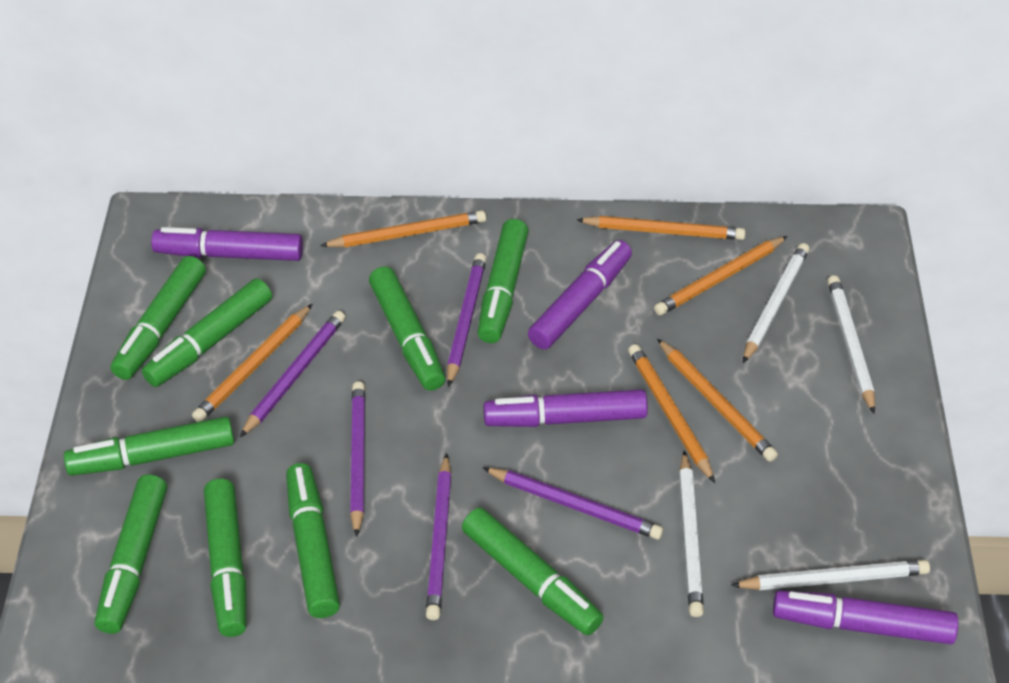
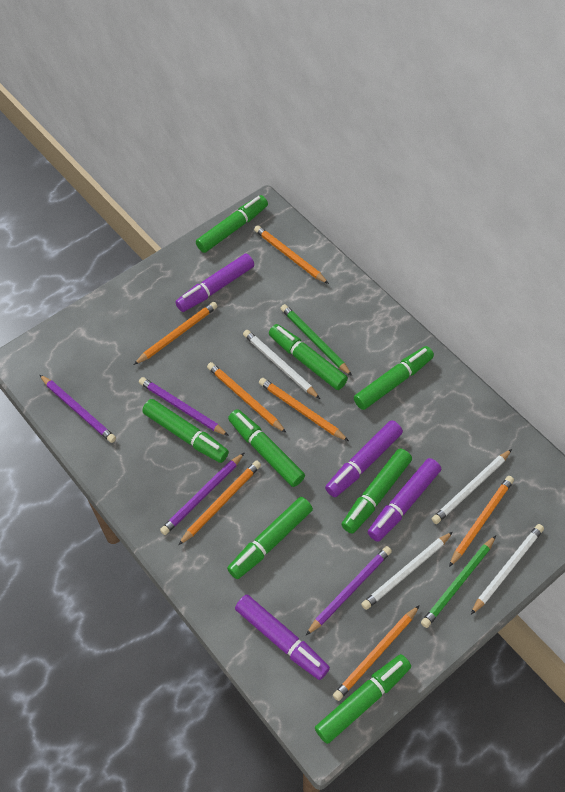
green marker: 9 -> 8
green pencil: 0 -> 2
orange pencil: 6 -> 7
purple pencil: 5 -> 4

